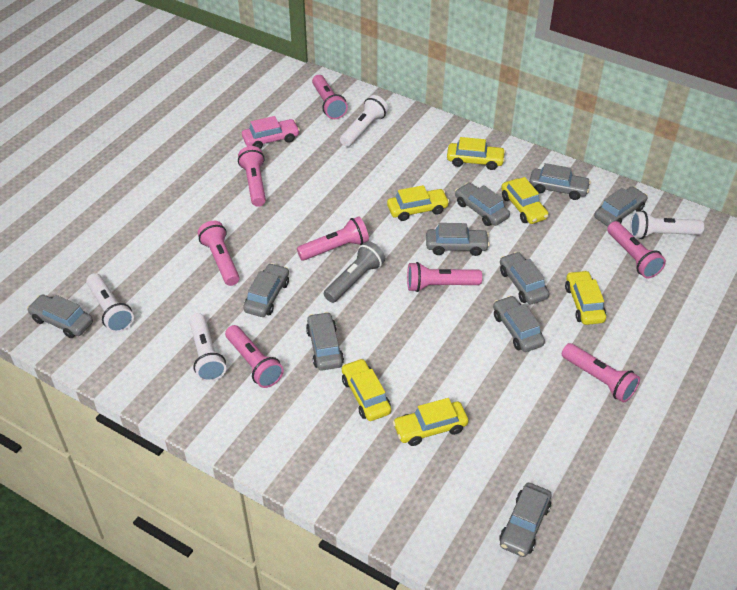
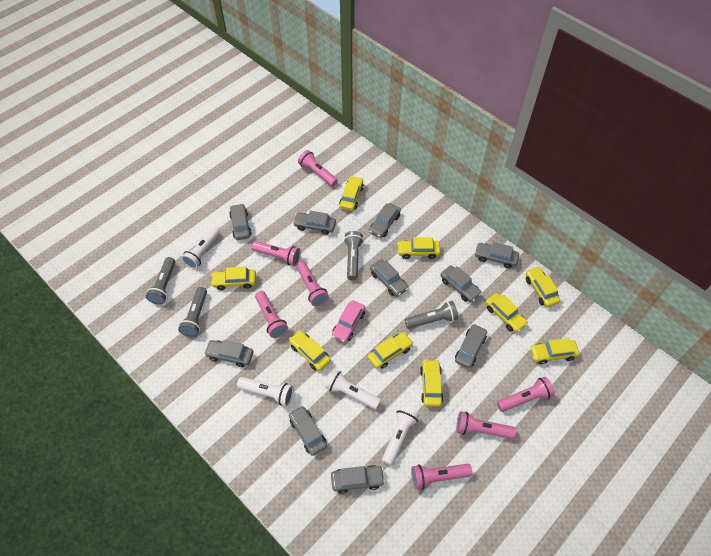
grey flashlight: 1 -> 4
pink flashlight: 8 -> 7
yellow car: 6 -> 9

